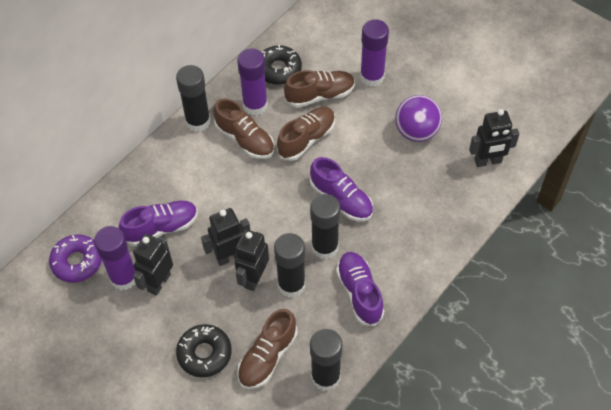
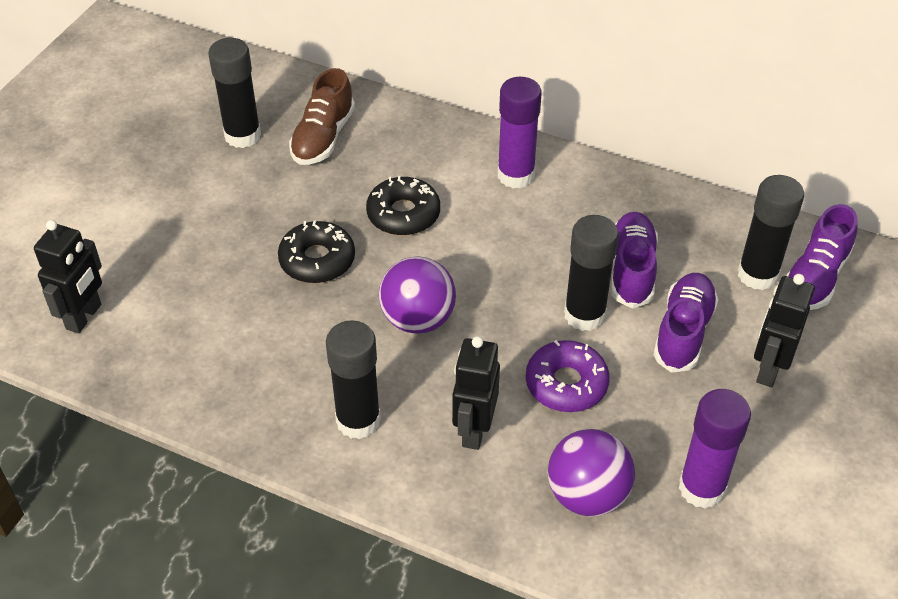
black robot: 4 -> 3
brown shoe: 4 -> 1
purple ball: 1 -> 2
purple glue stick: 3 -> 2

